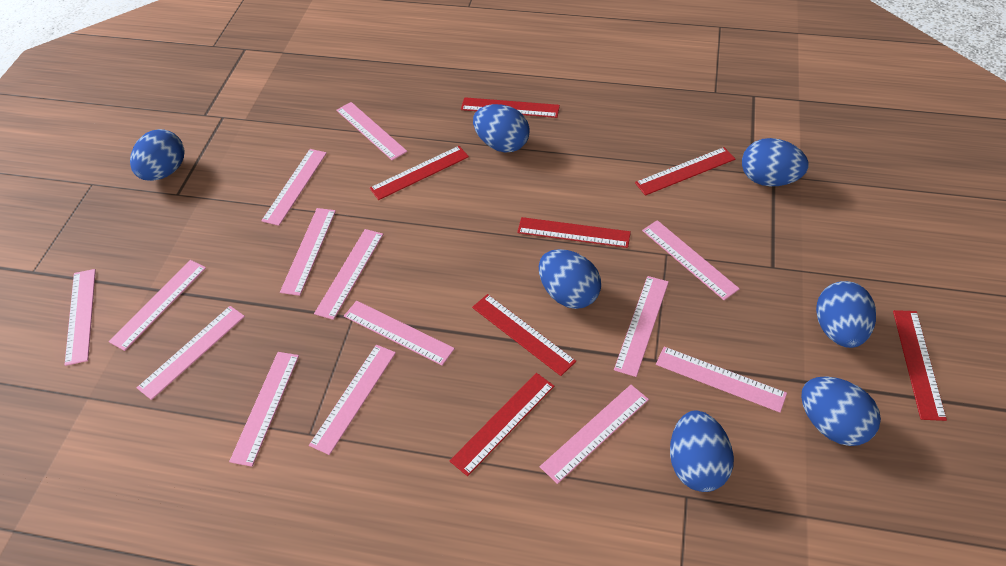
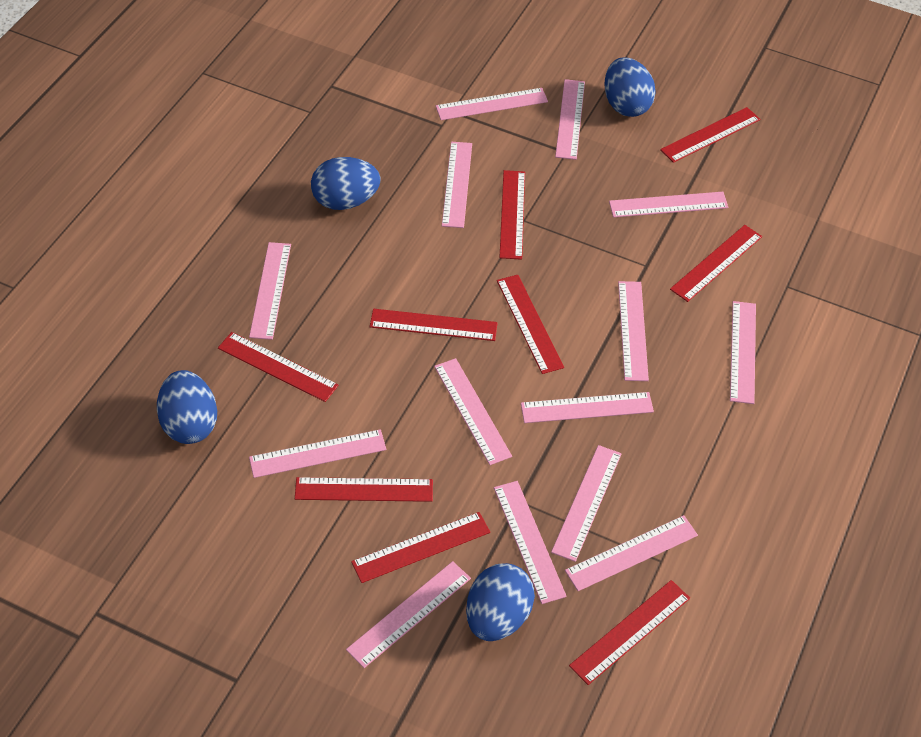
blue egg: 7 -> 4
red ruler: 7 -> 9

